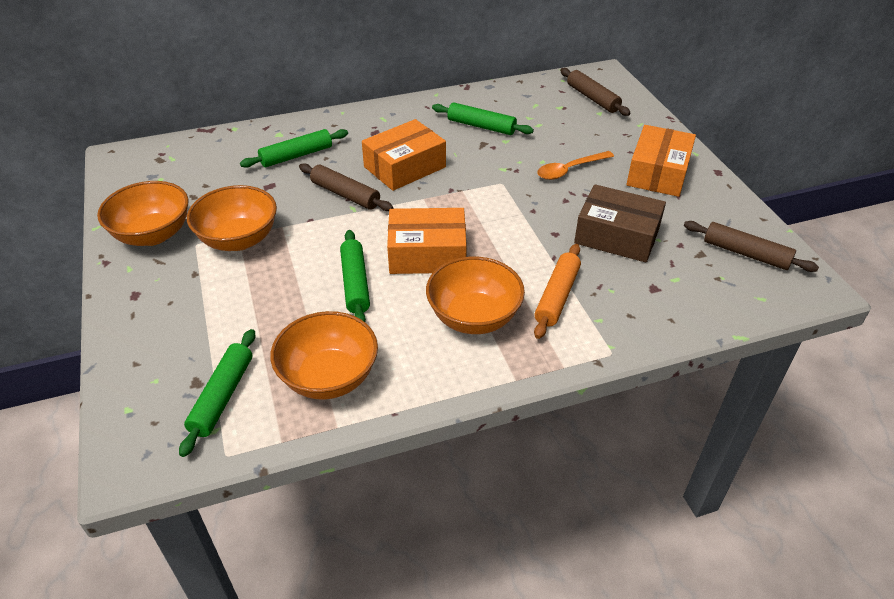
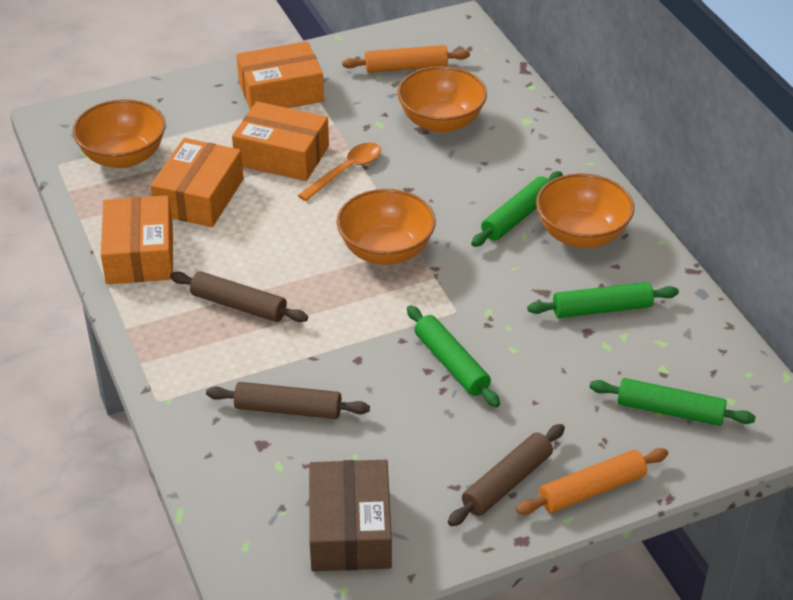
orange box: 3 -> 4
orange rolling pin: 1 -> 2

